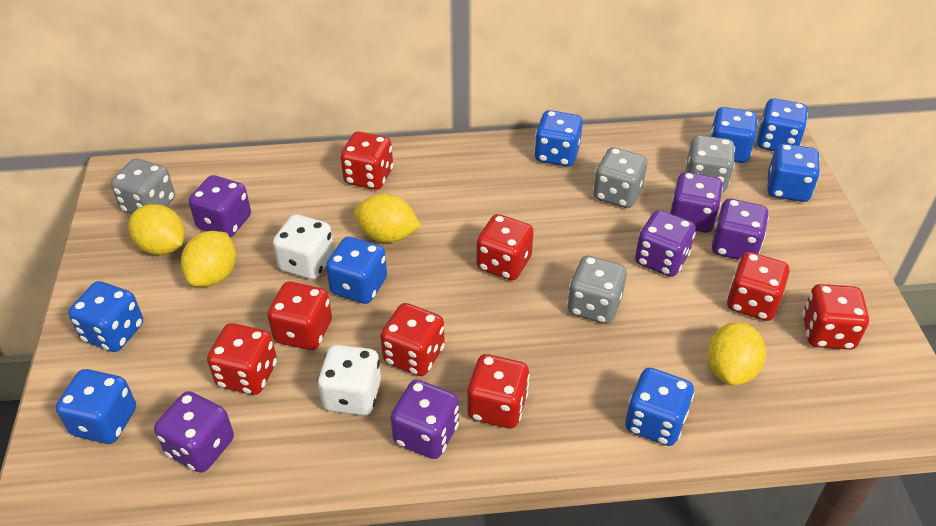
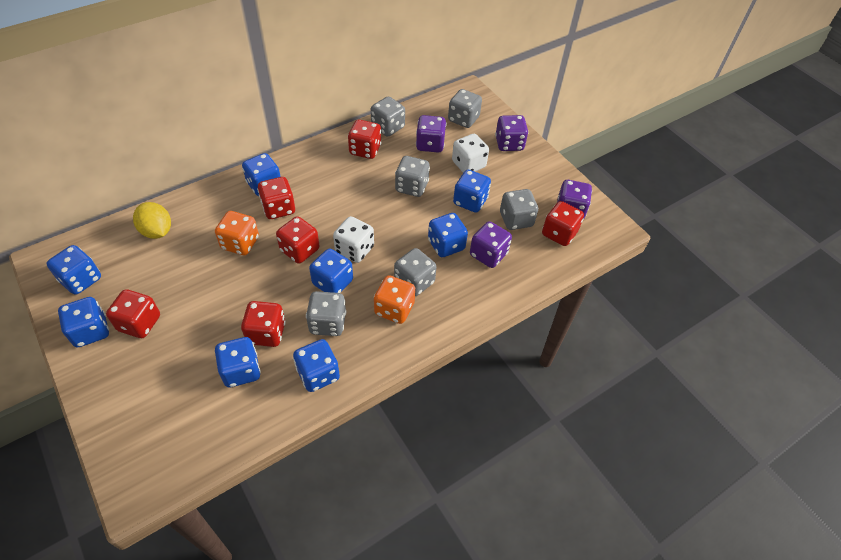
grey dice: 4 -> 6
orange dice: 0 -> 2
purple dice: 6 -> 4
red dice: 8 -> 6
yellow lemon: 4 -> 1

